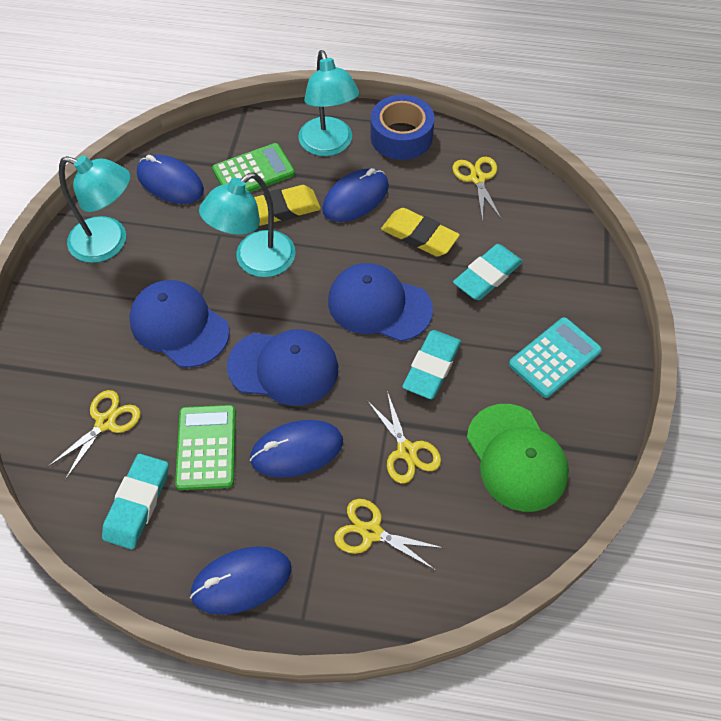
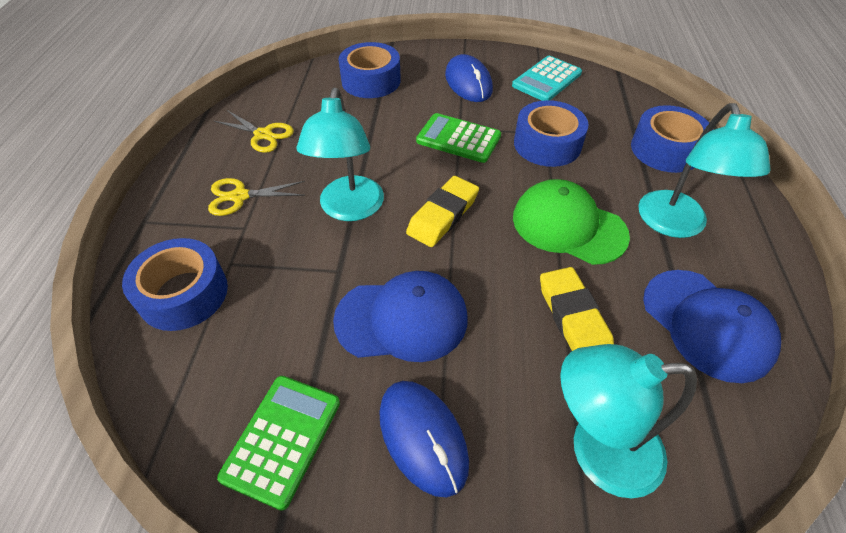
blue cap: 3 -> 2
blue mouse: 4 -> 2
blue tape: 1 -> 4
turquoise eraser: 3 -> 0
yellow scissors: 4 -> 2

